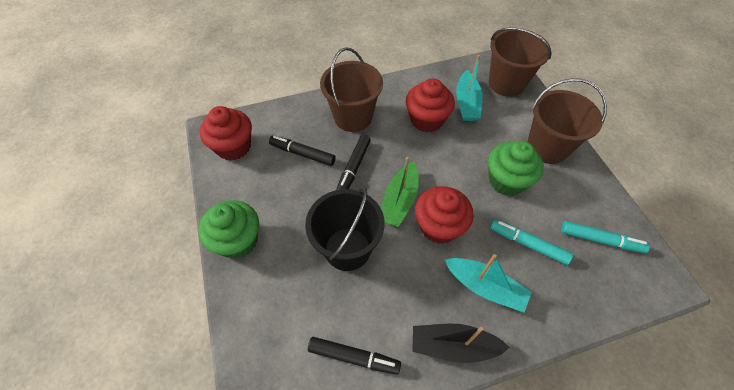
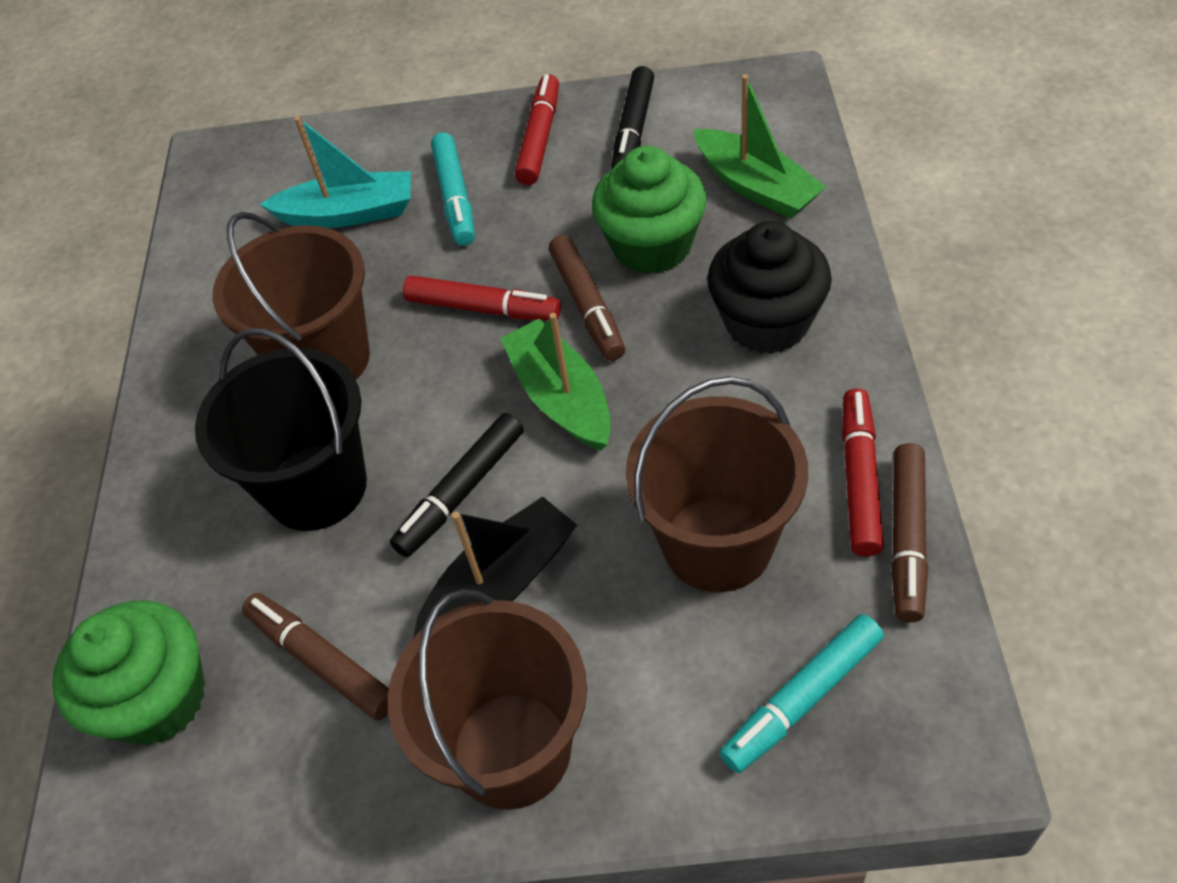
black cupcake: 0 -> 1
black marker: 3 -> 2
brown marker: 0 -> 3
green boat: 1 -> 2
red cupcake: 3 -> 0
red marker: 0 -> 3
turquoise boat: 2 -> 1

